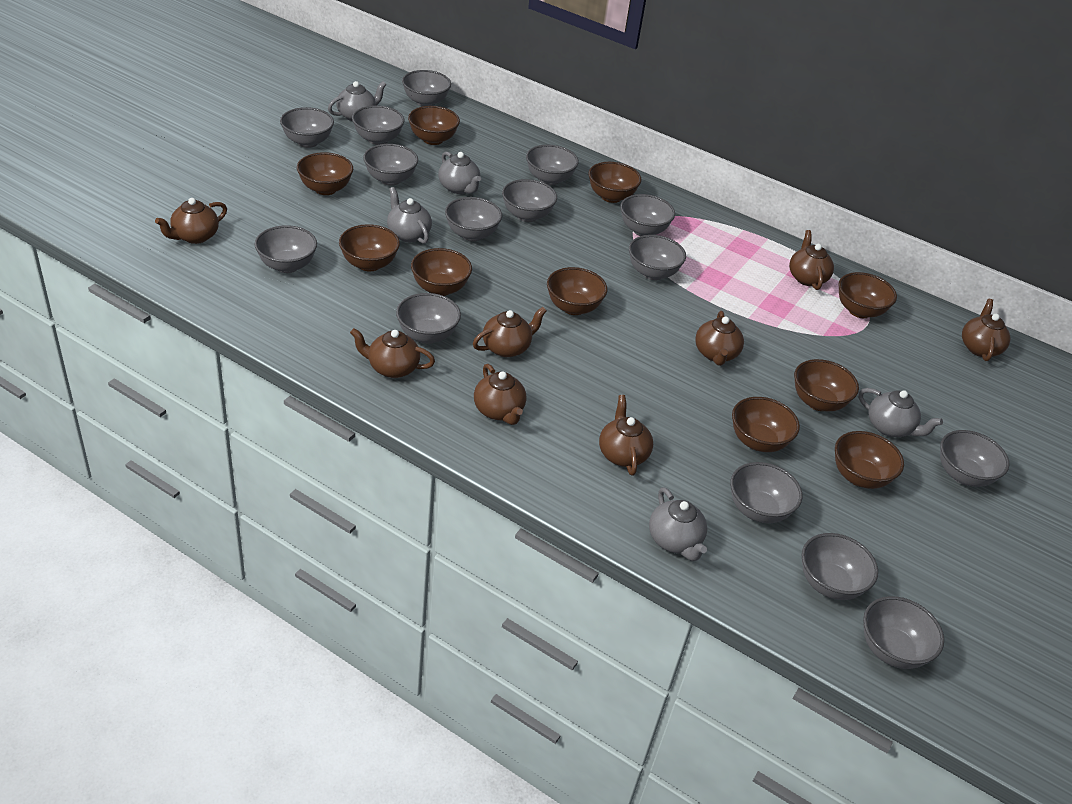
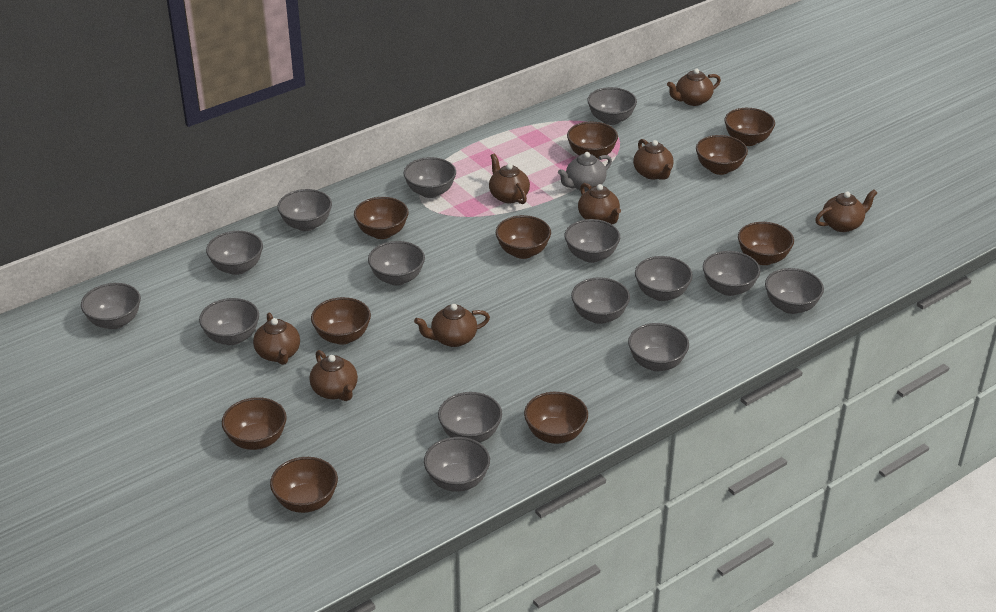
grey teapot: 5 -> 1

